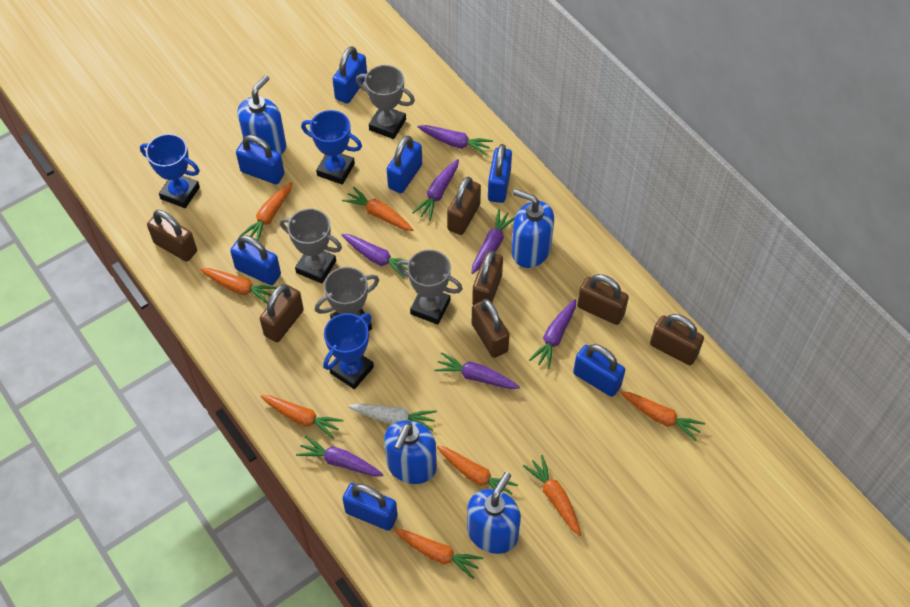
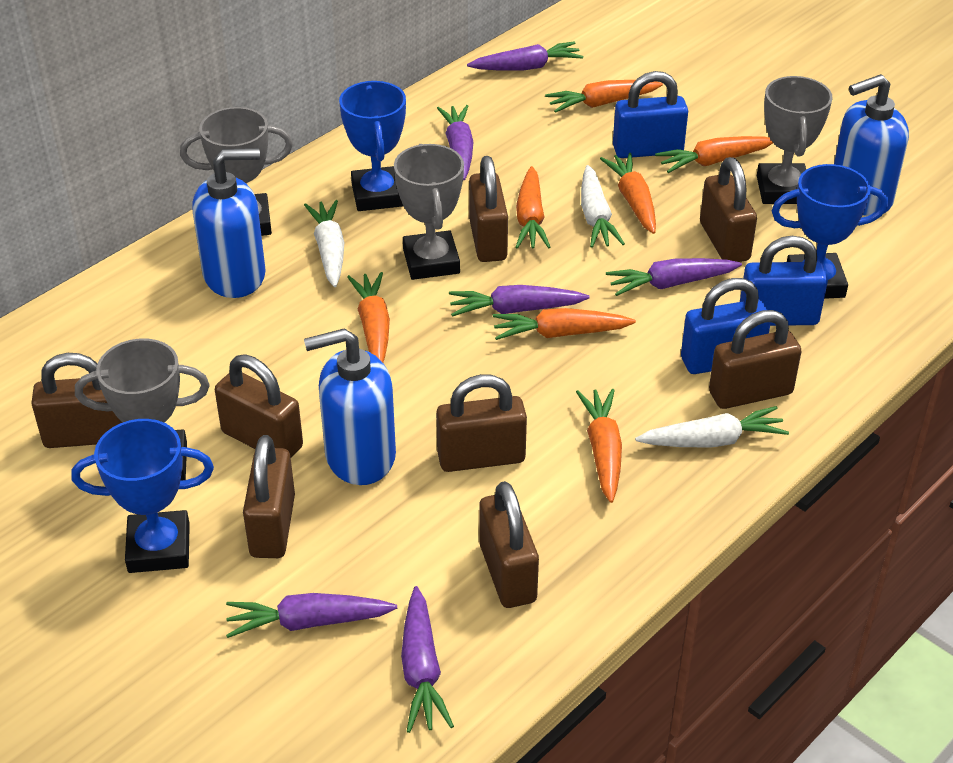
blue padlock: 7 -> 3
blue soap dispenser: 4 -> 3
brown padlock: 7 -> 8
orange carrot: 8 -> 7
purple carrot: 7 -> 6
white carrot: 1 -> 3

